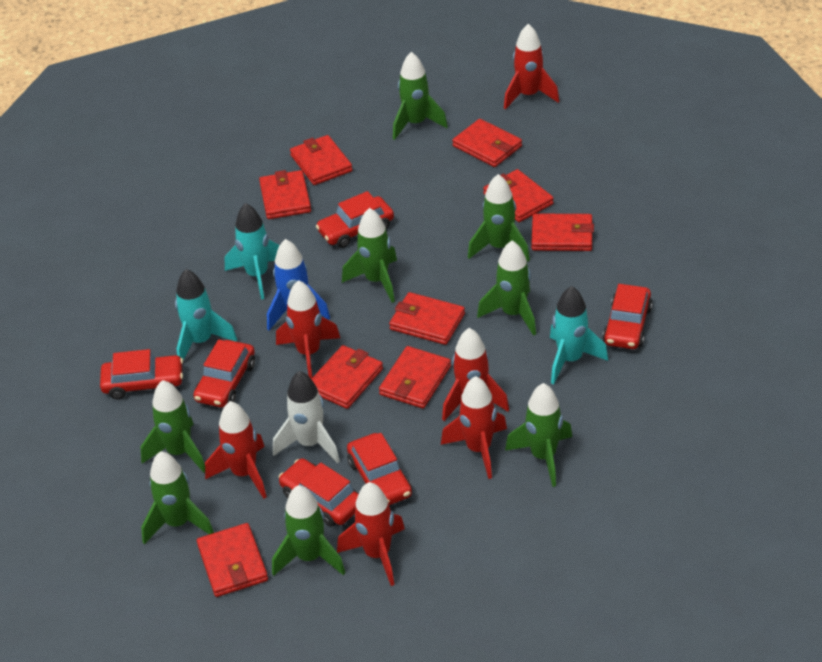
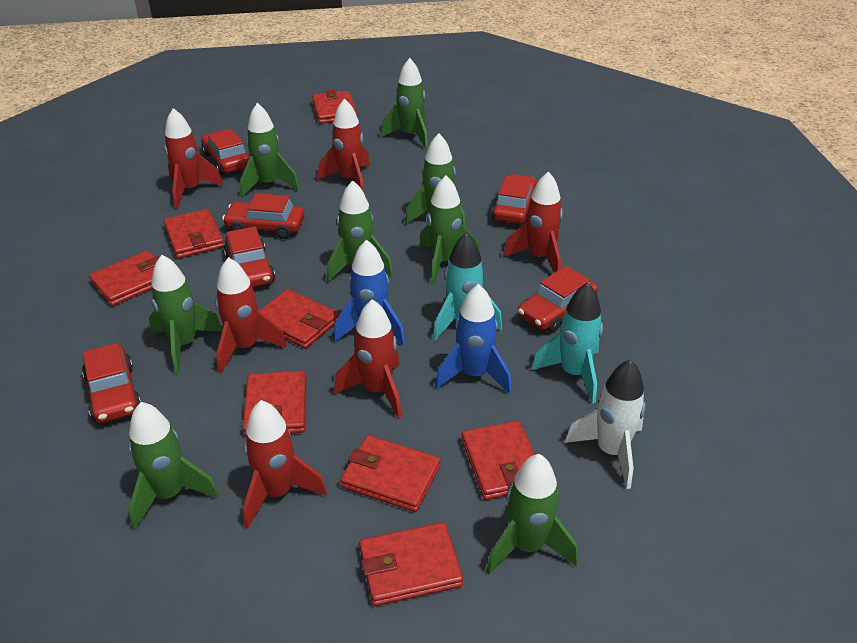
blue rocket: 1 -> 2
red wallet: 9 -> 8
turquoise rocket: 3 -> 2

